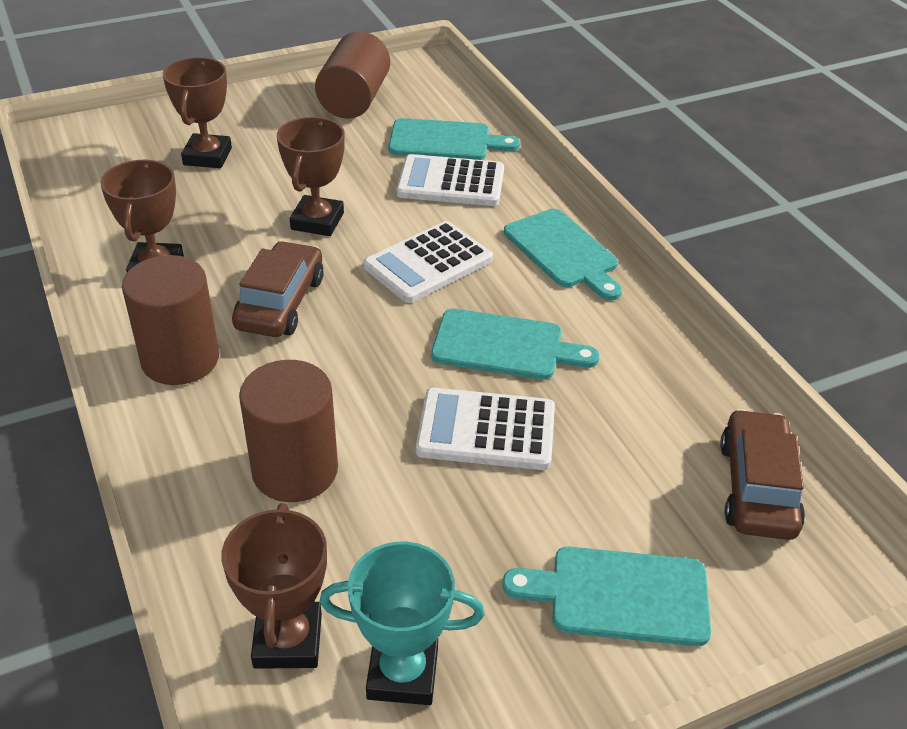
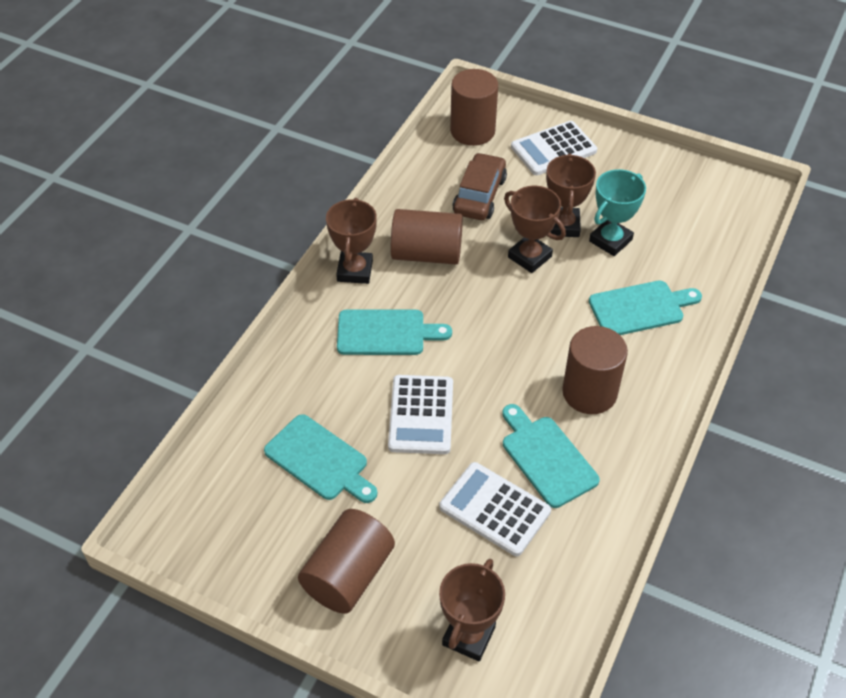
brown car: 2 -> 1
brown cylinder: 3 -> 4

